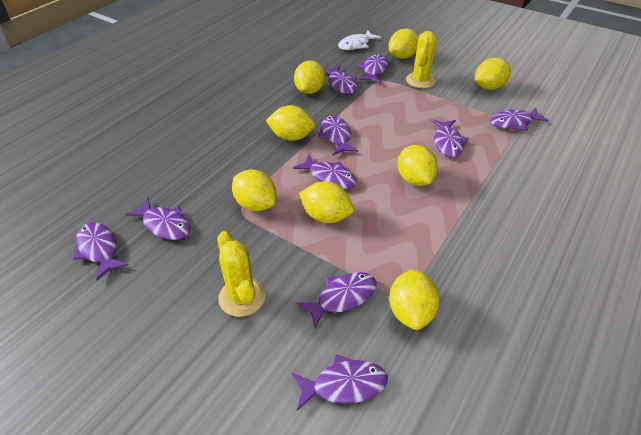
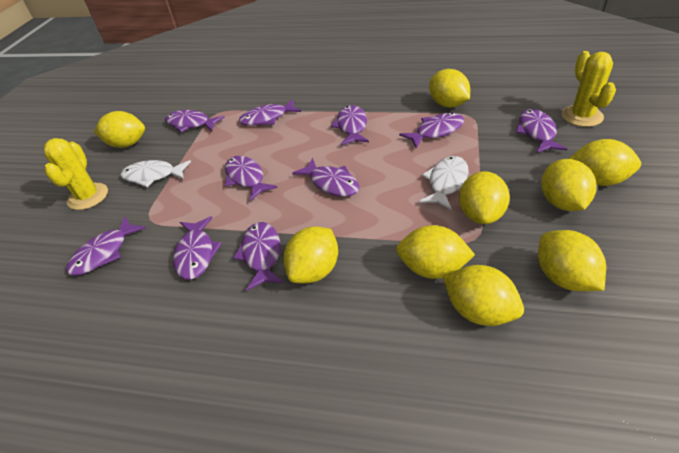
white fish: 1 -> 2
yellow lemon: 8 -> 9

